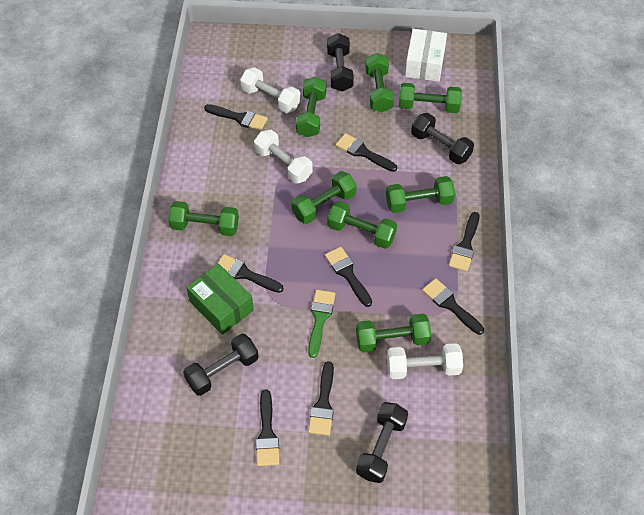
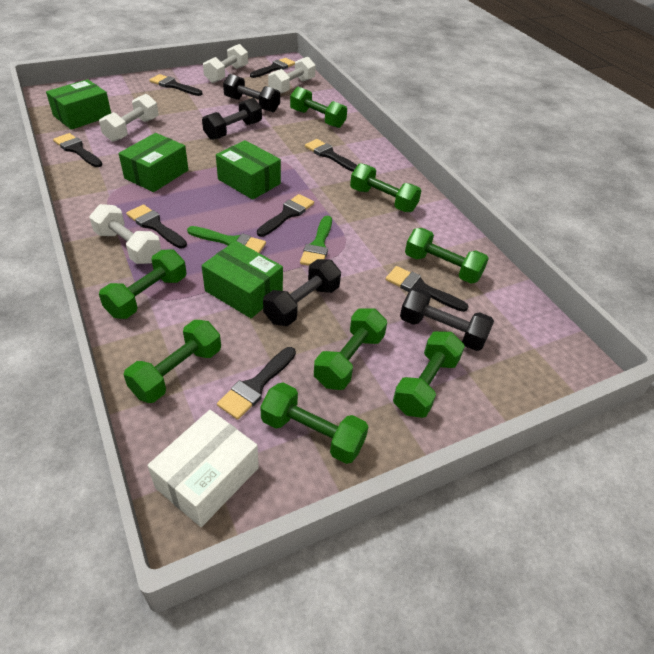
green box: 1 -> 4
green brush: 1 -> 2
white dumbbell: 3 -> 4

